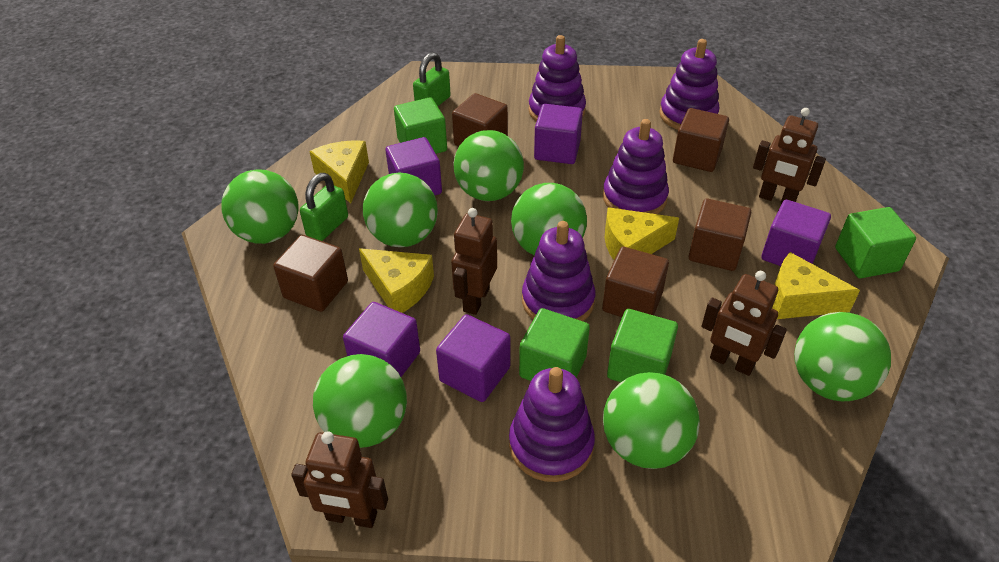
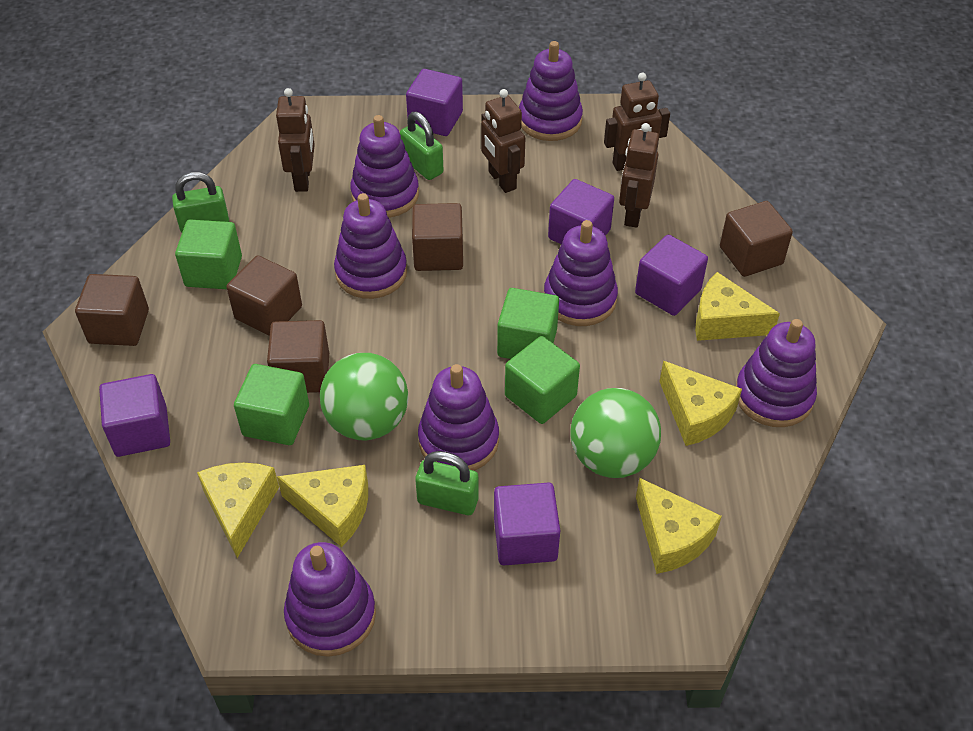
green ball: 7 -> 2
green padlock: 2 -> 3
purple stacking toy: 5 -> 7
yellow cheese: 4 -> 5

